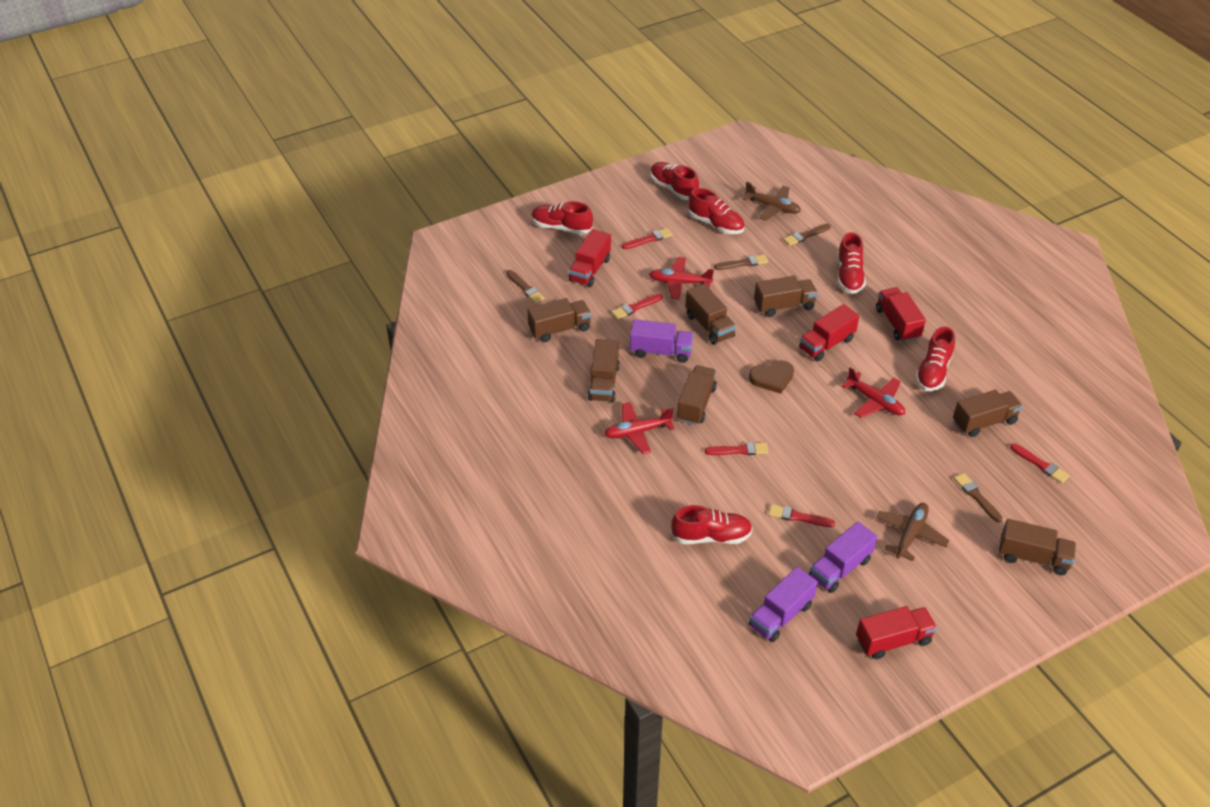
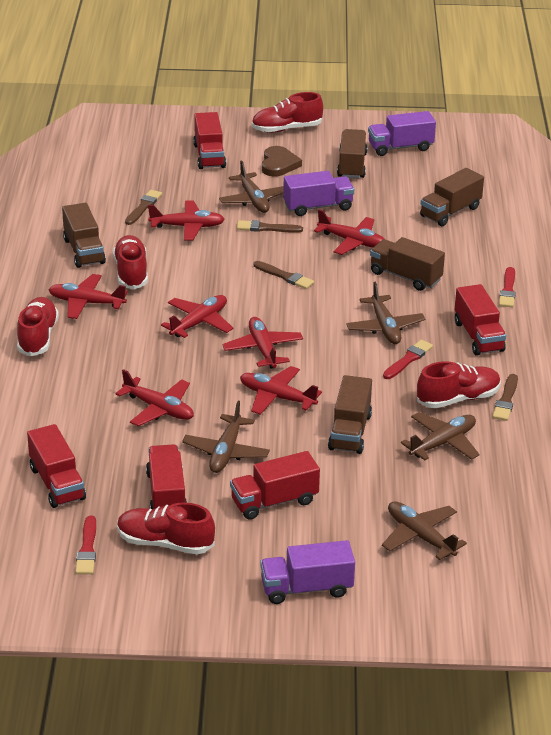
brown plane: 2 -> 5
brown truck: 7 -> 5
red brush: 5 -> 3
red plane: 3 -> 7
red shoe: 6 -> 5
red truck: 4 -> 5

